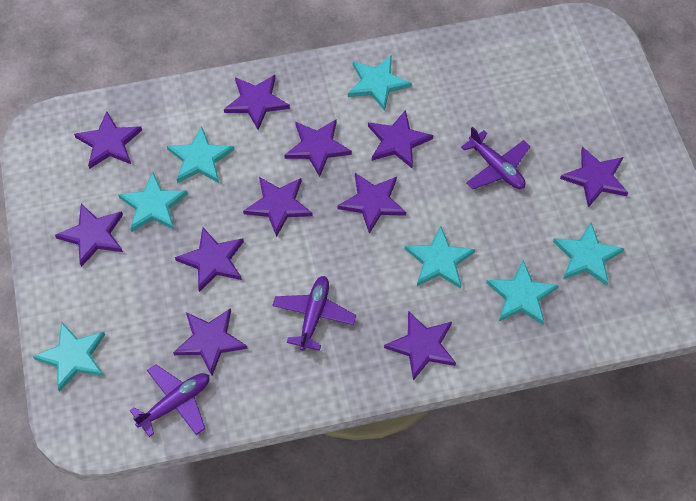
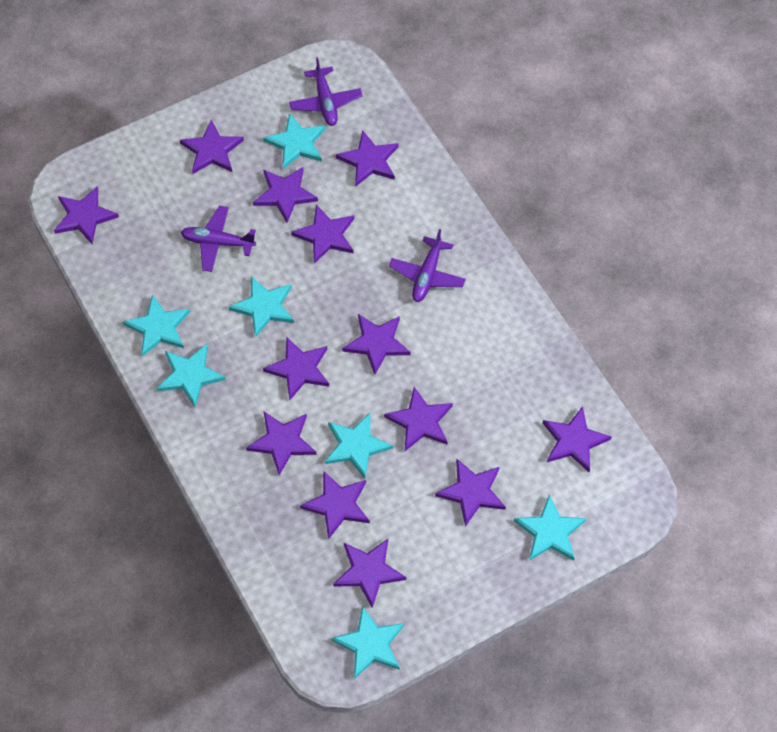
purple star: 11 -> 13

